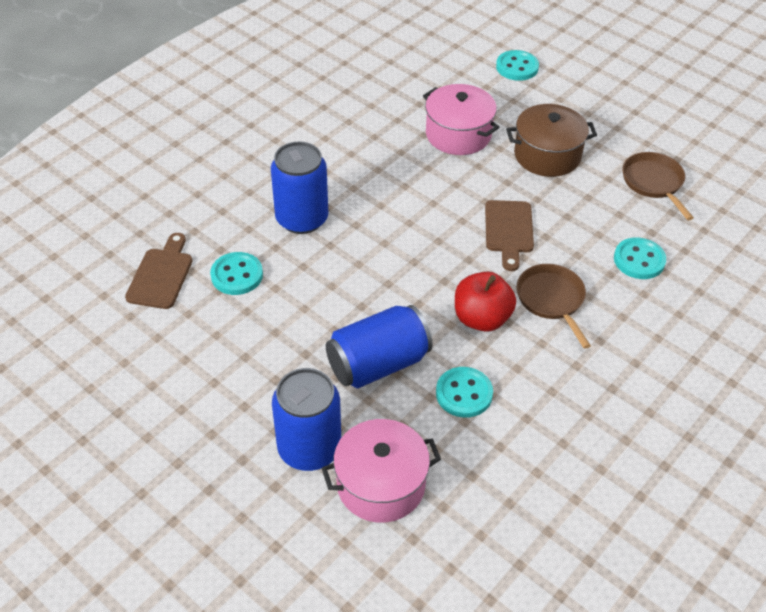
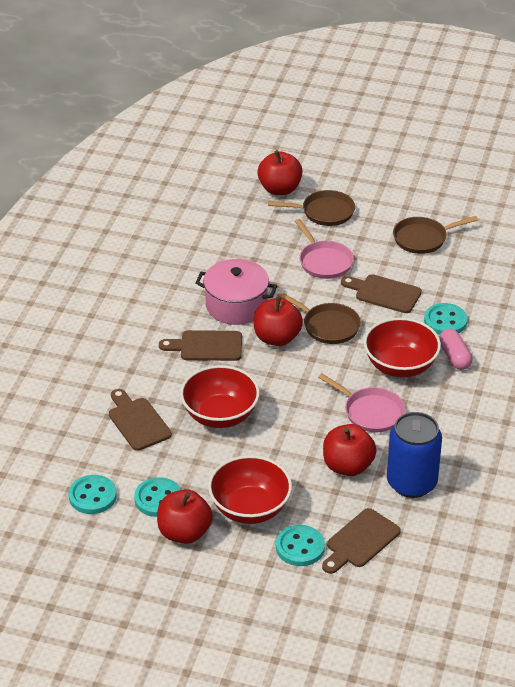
blue can: 3 -> 1
brown cutting board: 2 -> 4
brown pan: 2 -> 3
brown pot: 1 -> 0
pink capsule: 0 -> 1
pink pan: 0 -> 2
pink pot: 2 -> 1
red apple: 1 -> 4
red bowl: 0 -> 3

